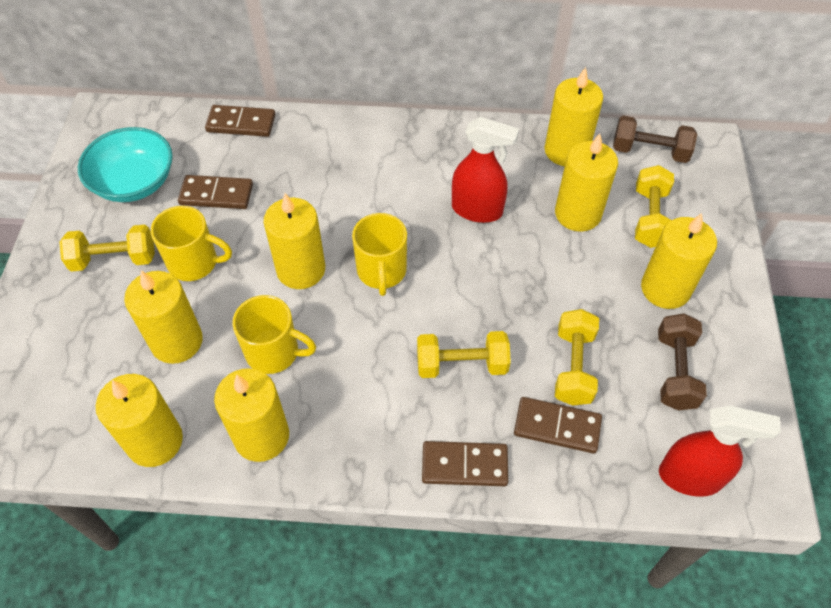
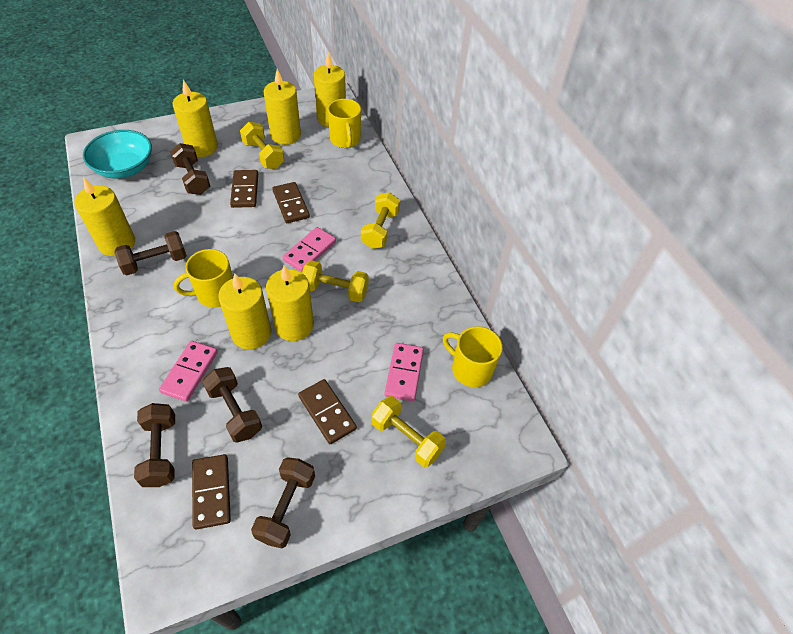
brown dumbbell: 2 -> 5
pink domino: 0 -> 3
red spray bottle: 2 -> 0
yellow candle: 7 -> 6

